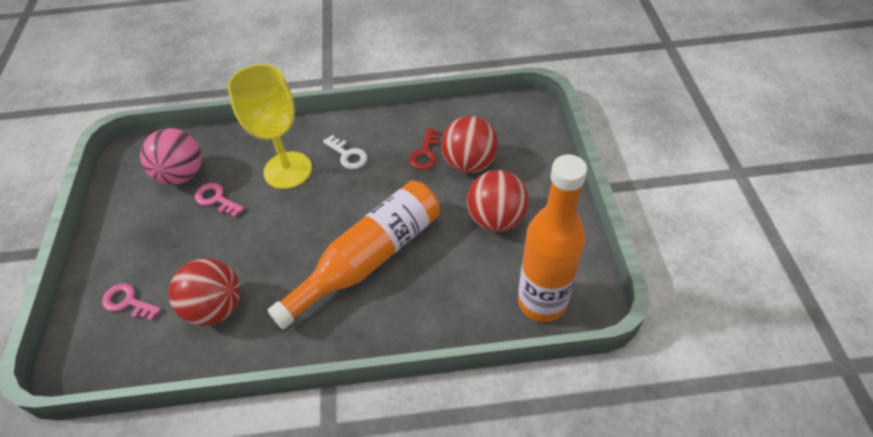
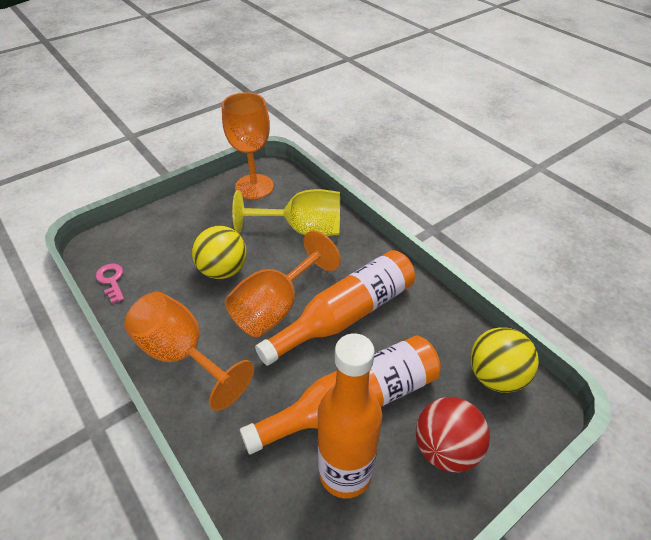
orange bottle: 2 -> 3
orange goblet: 0 -> 3
pink ball: 1 -> 0
pink key: 2 -> 1
red ball: 3 -> 1
red key: 1 -> 0
white key: 1 -> 0
yellow ball: 0 -> 2

